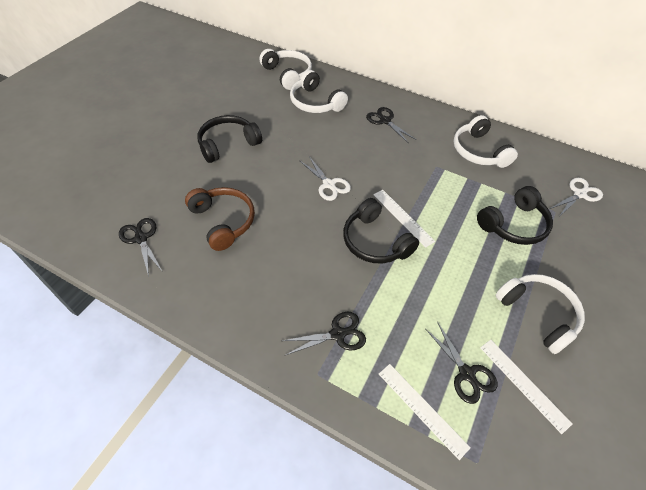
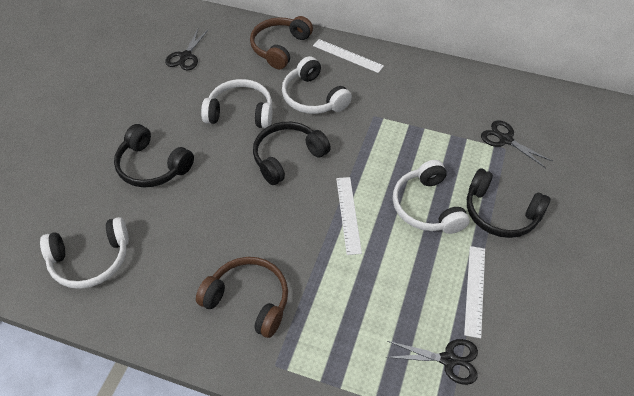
black scissors: 4 -> 3
brown headphones: 1 -> 2
white scissors: 2 -> 0

